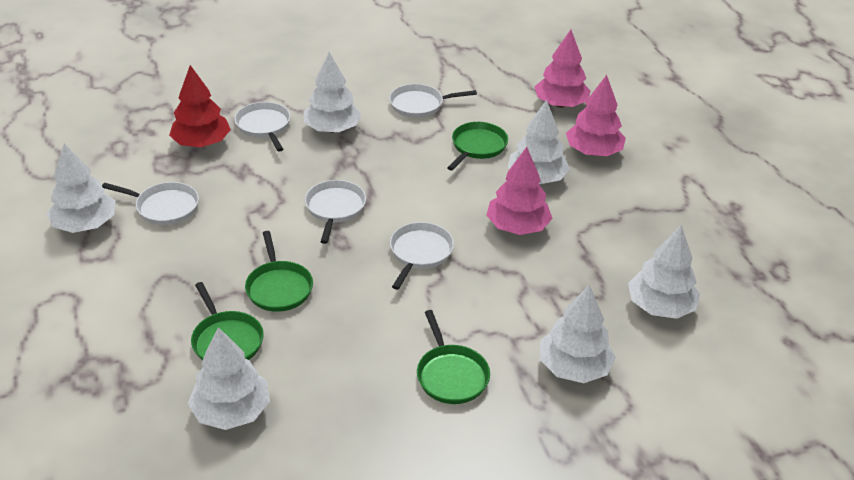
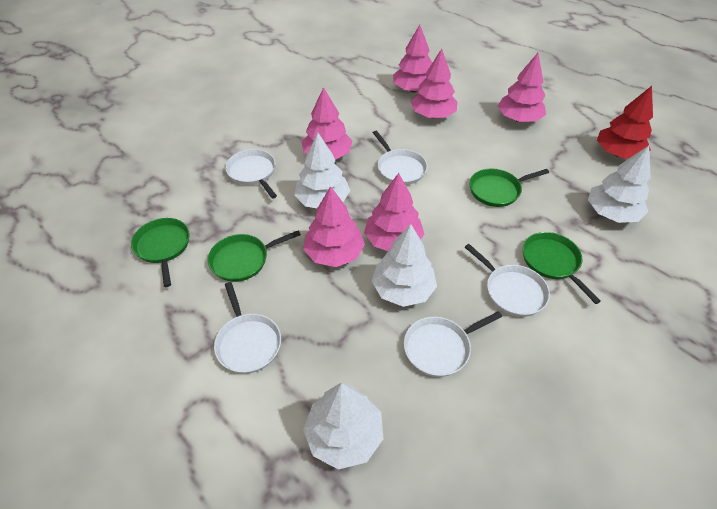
pink tree: 3 -> 6
white tree: 6 -> 4

